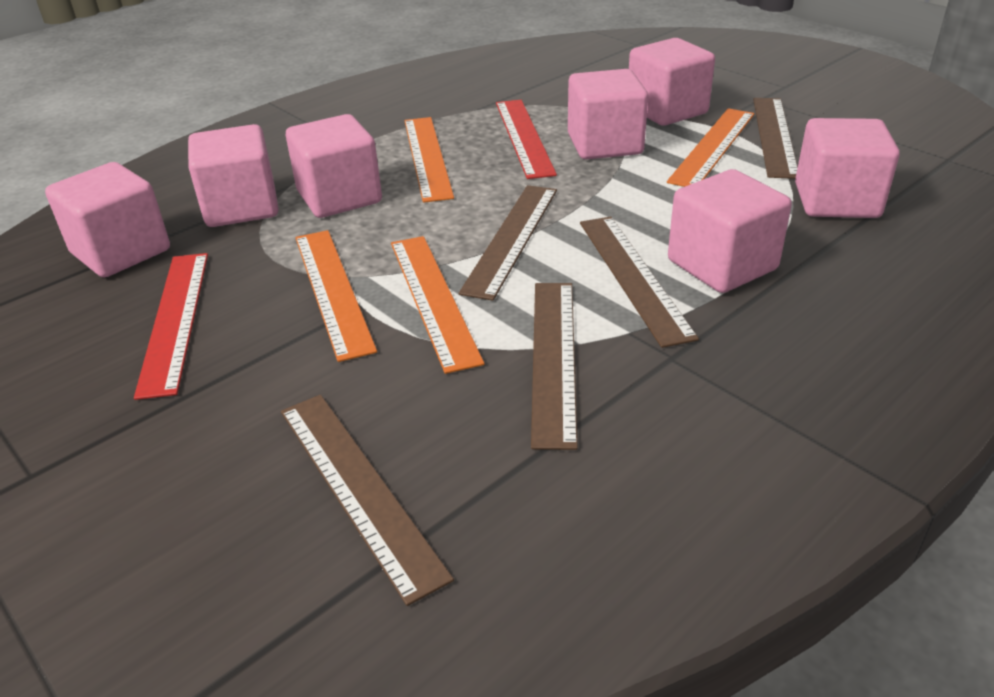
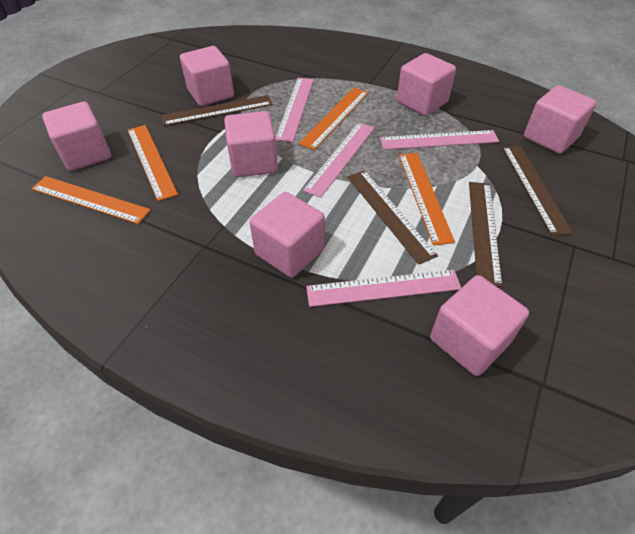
brown ruler: 5 -> 4
pink ruler: 0 -> 4
red ruler: 2 -> 0

